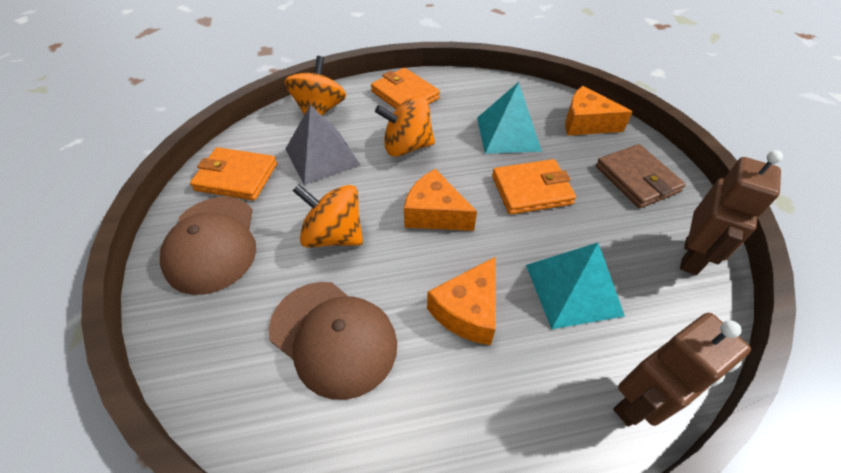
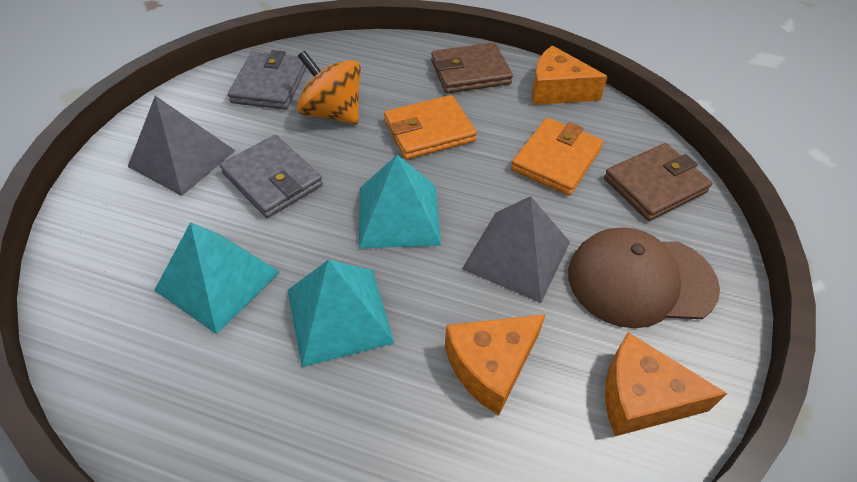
brown cap: 2 -> 1
brown robot: 2 -> 0
brown wallet: 1 -> 2
grey pyramid: 1 -> 2
grey wallet: 0 -> 2
orange spinning top: 3 -> 1
orange wallet: 3 -> 2
turquoise pyramid: 2 -> 3

